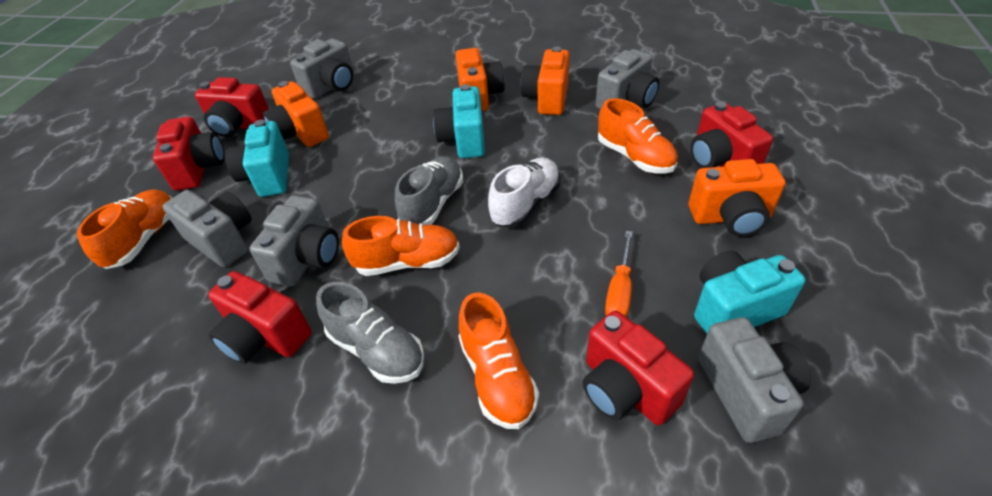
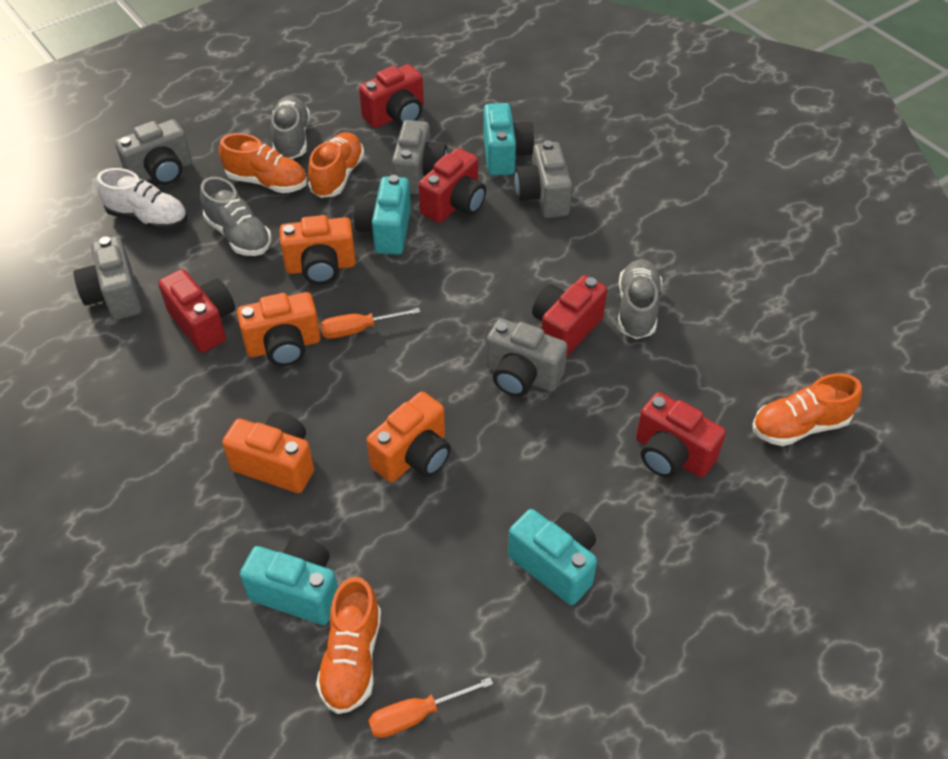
grey shoe: 2 -> 3
orange screwdriver: 1 -> 2
turquoise camera: 3 -> 4

